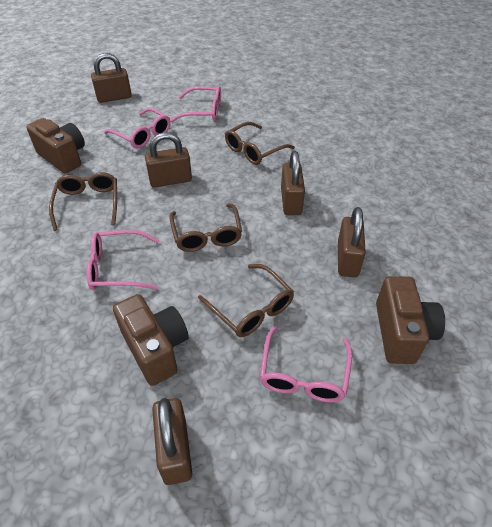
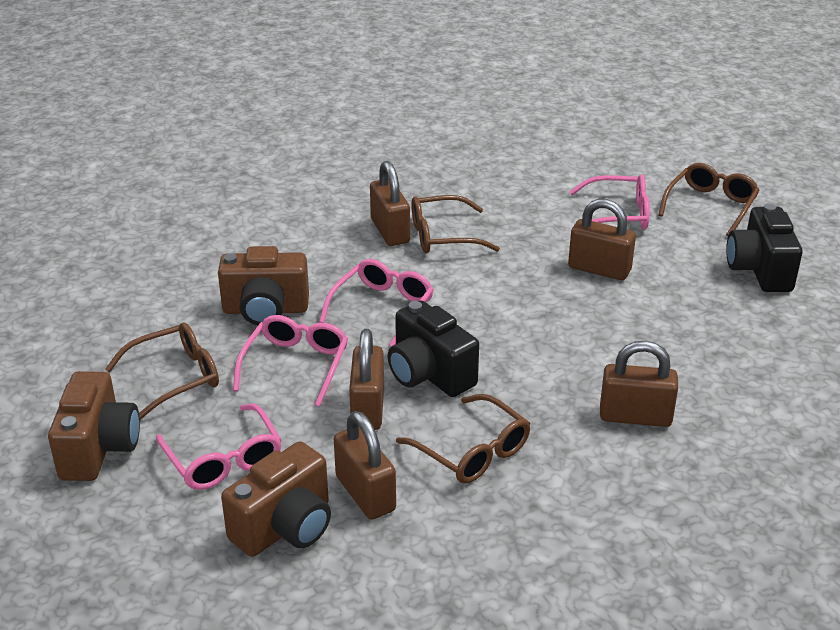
black camera: 0 -> 2

